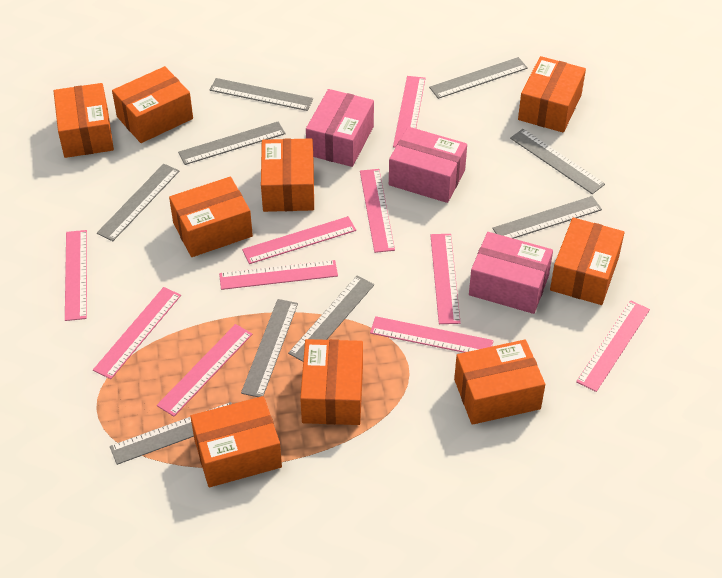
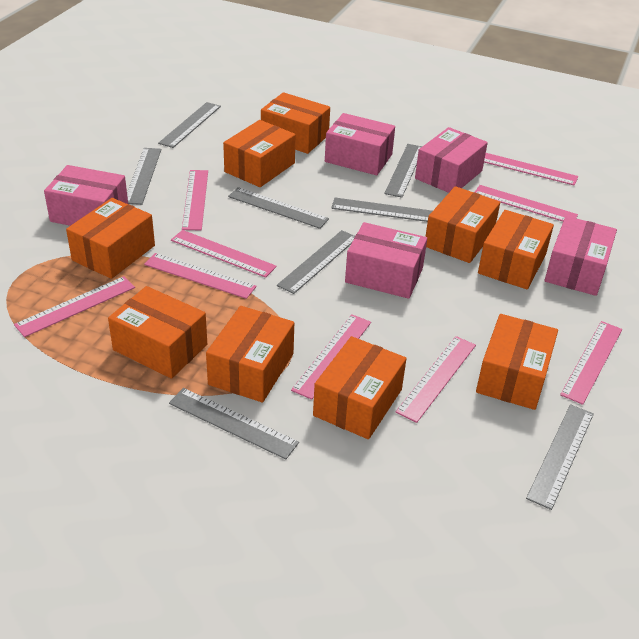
grey ruler: 9 -> 8
pink box: 3 -> 5
pink ruler: 10 -> 9

